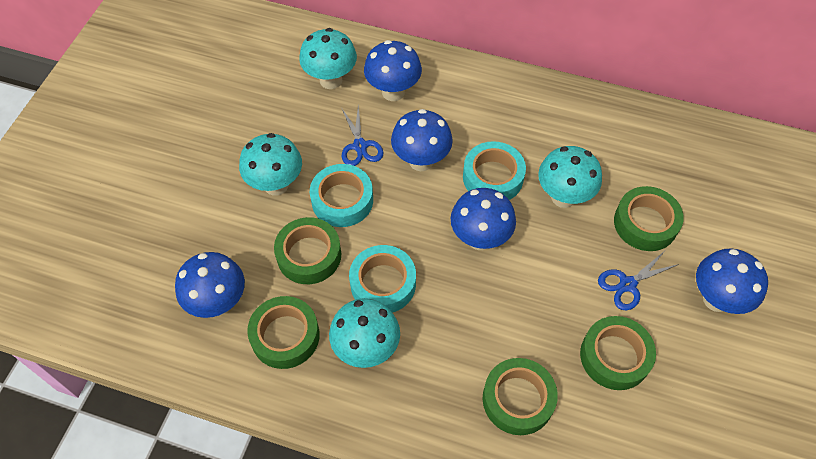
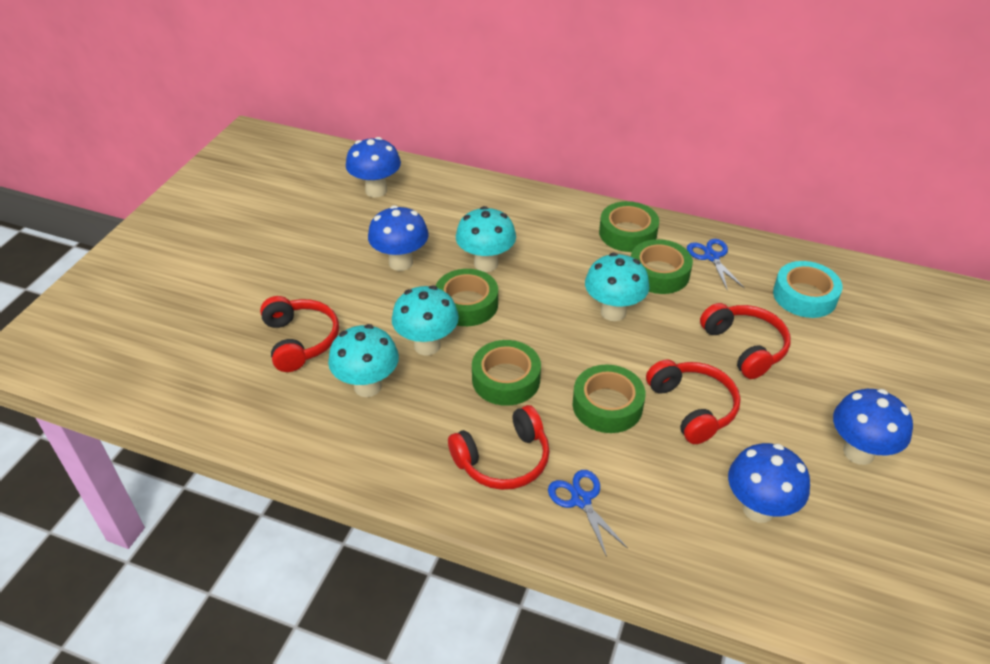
blue mushroom: 5 -> 4
red headphones: 0 -> 4
turquoise tape: 3 -> 1

